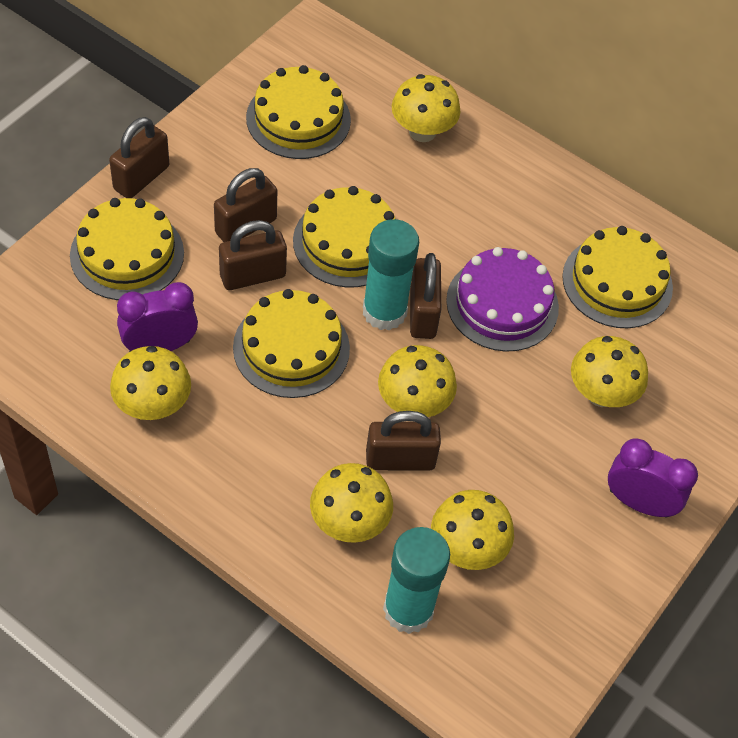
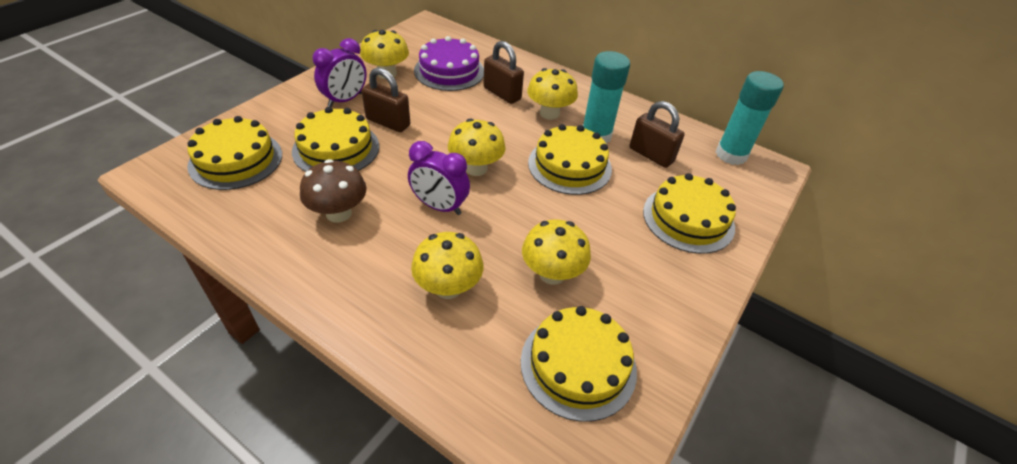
brown mushroom: 0 -> 1
brown padlock: 5 -> 3
yellow mushroom: 6 -> 5

